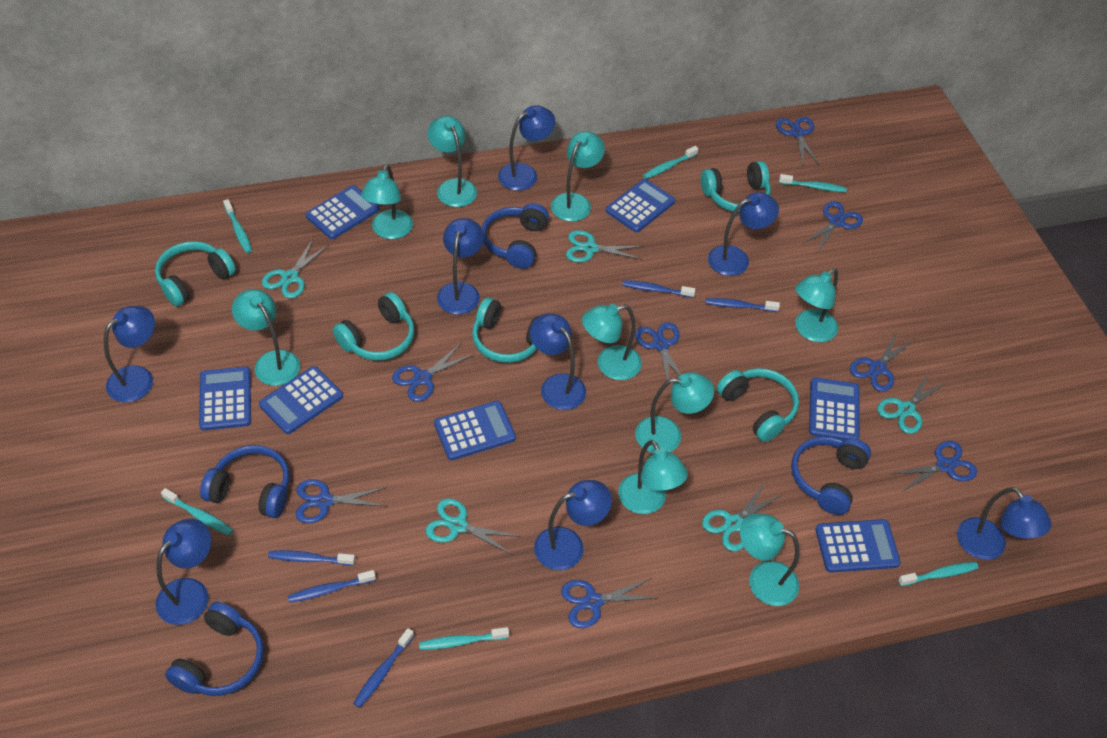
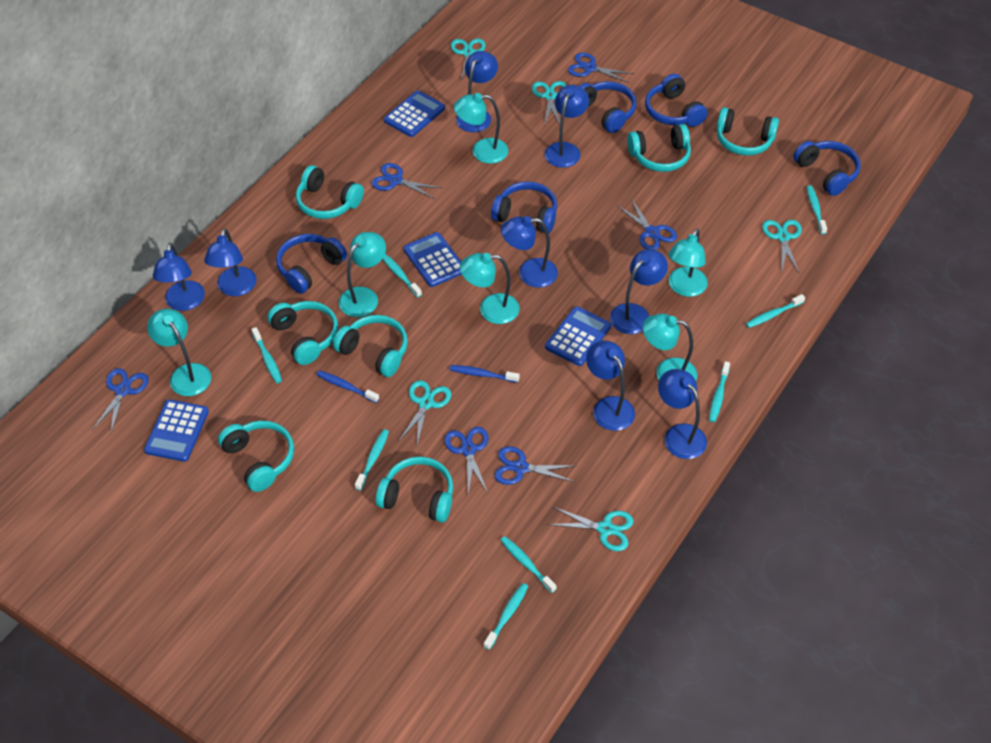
blue calculator: 7 -> 4
blue headphones: 4 -> 5
blue scissors: 8 -> 6
blue toothbrush: 5 -> 2
turquoise headphones: 5 -> 7
turquoise lamp: 9 -> 6
turquoise toothbrush: 6 -> 8

